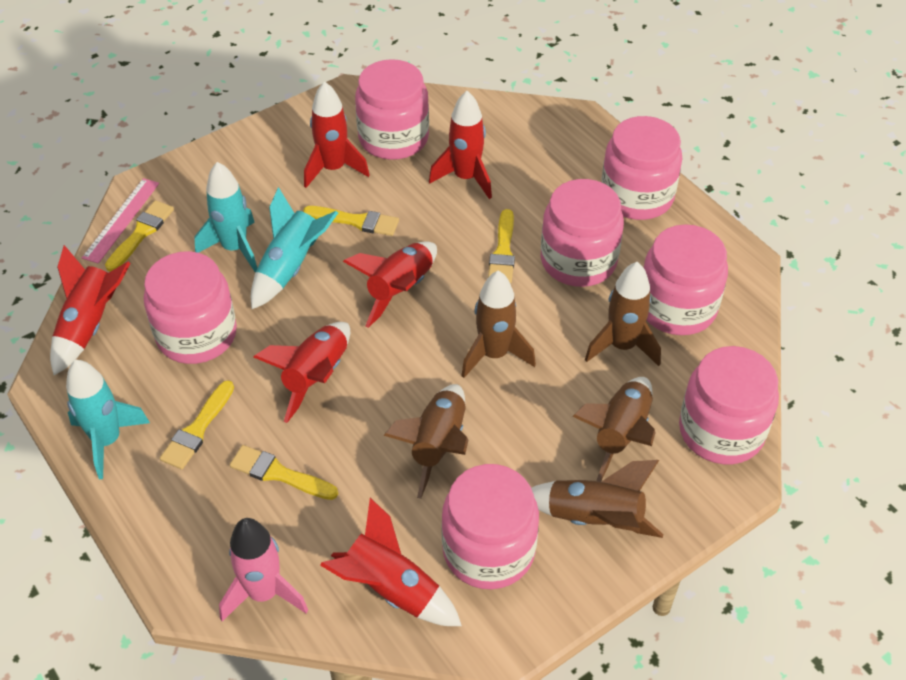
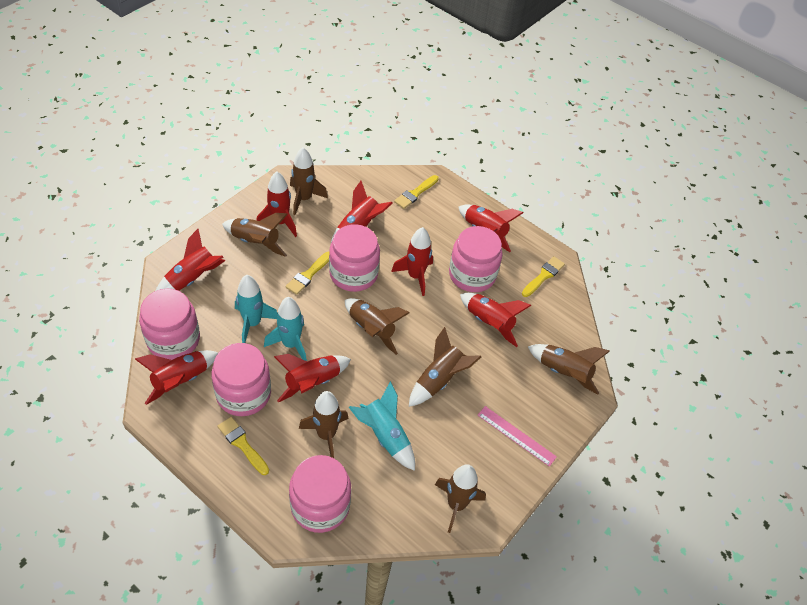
brown rocket: 5 -> 7
pink jar: 7 -> 5
pink rocket: 1 -> 0
red rocket: 6 -> 8
yellow brush: 5 -> 4

